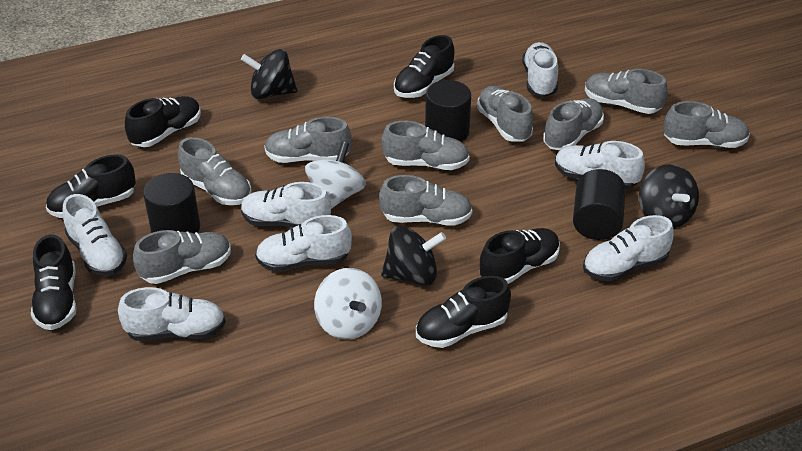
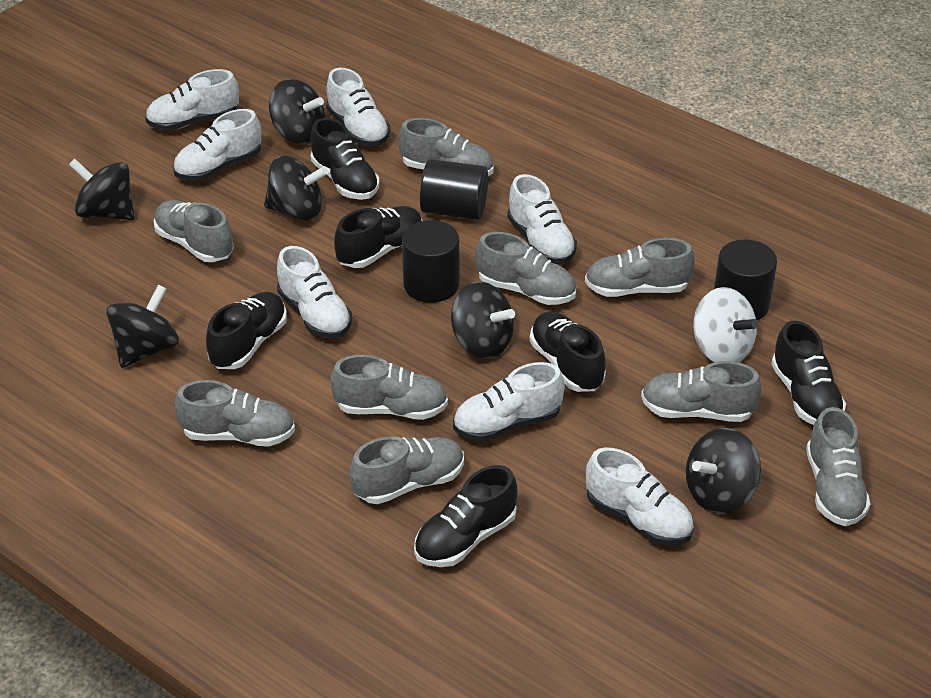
black spinning top: 3 -> 6
white spinning top: 2 -> 1

